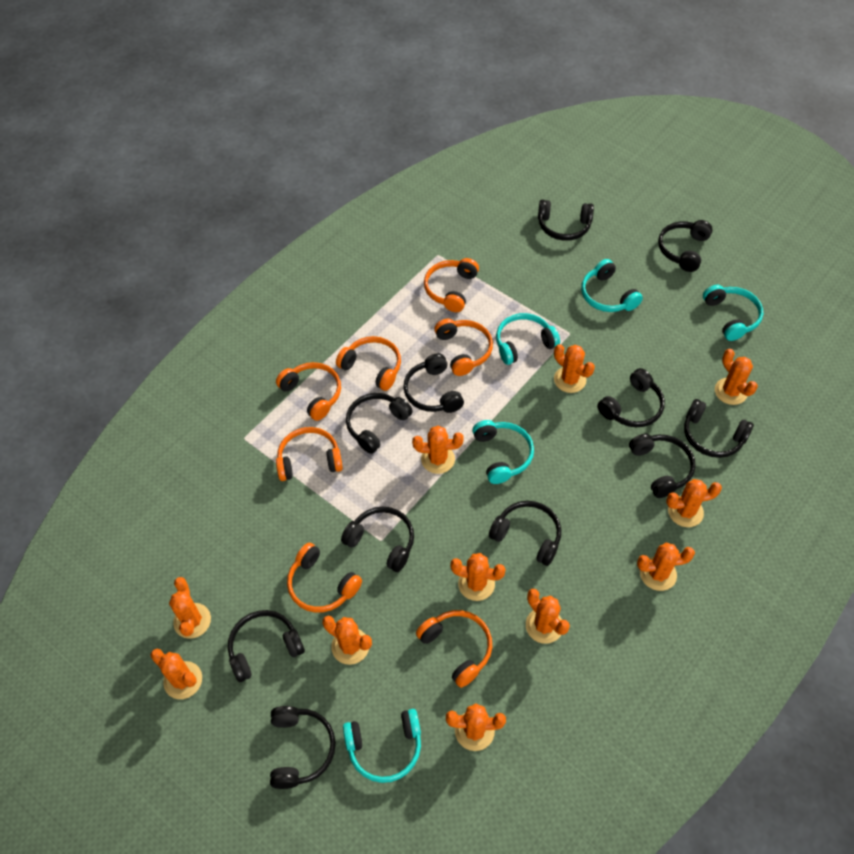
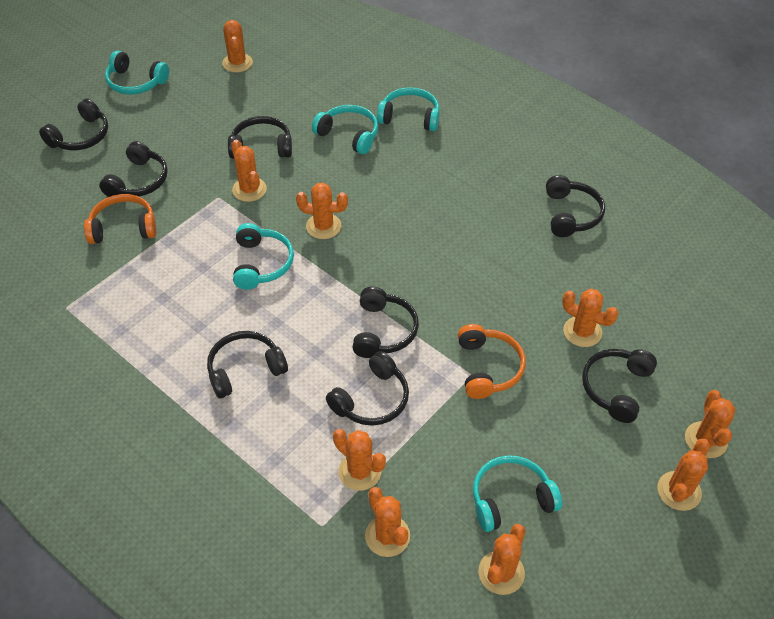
black headphones: 11 -> 8
orange cactus: 11 -> 9
orange headphones: 7 -> 2

